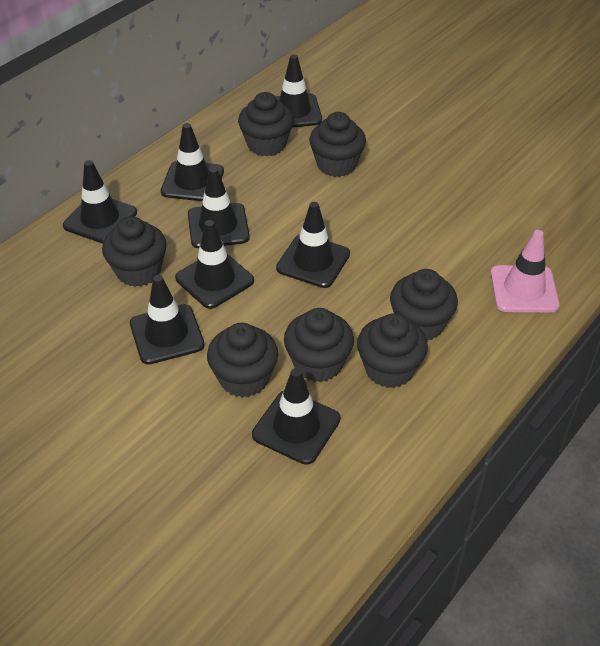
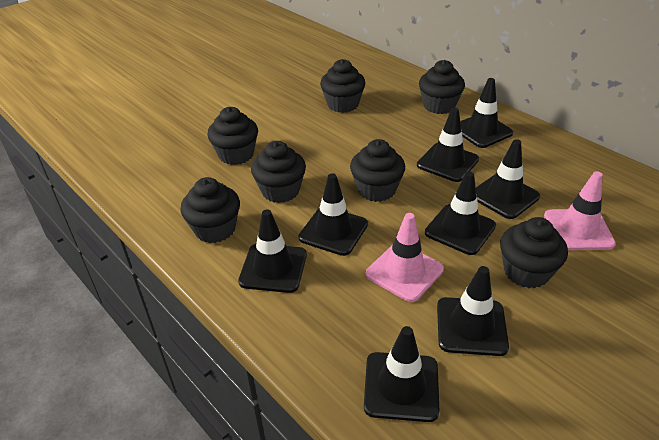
pink traffic cone: 1 -> 2

